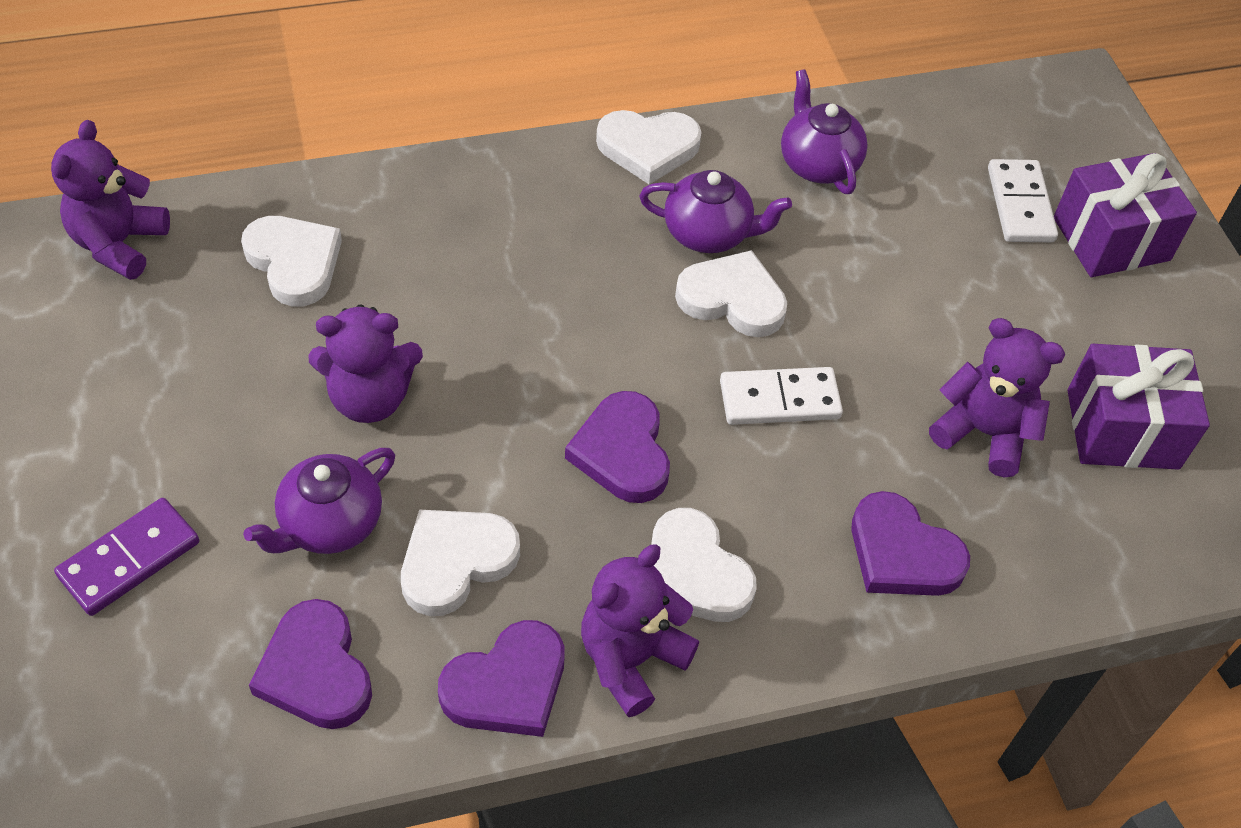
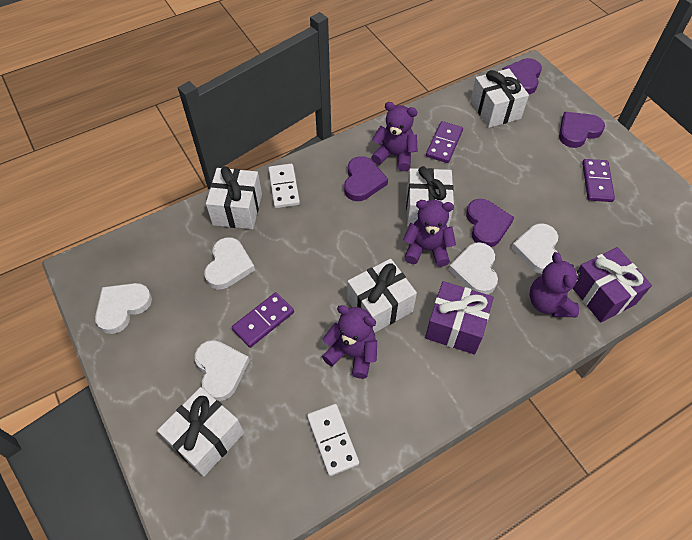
purple domino: 1 -> 3
purple teapot: 3 -> 0
white gift: 0 -> 5

